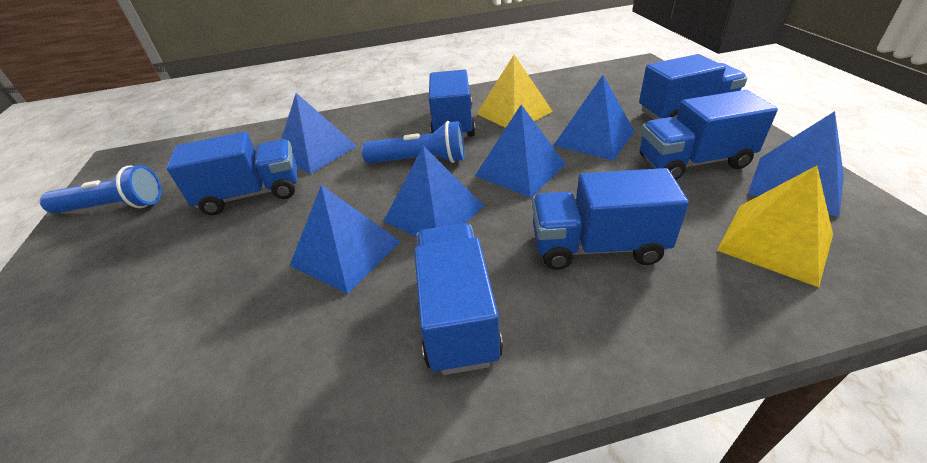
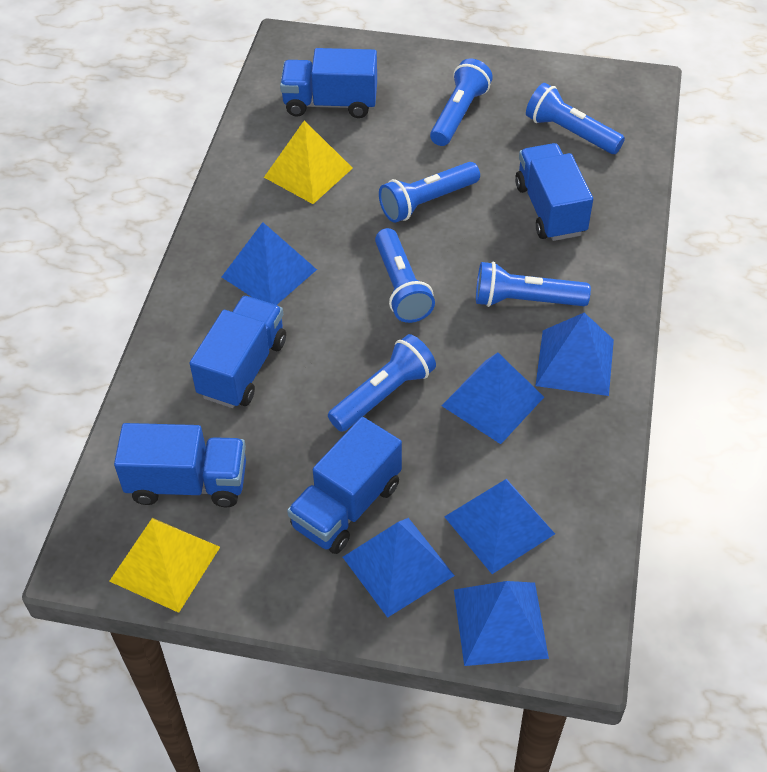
blue flashlight: 2 -> 6
blue truck: 6 -> 5

